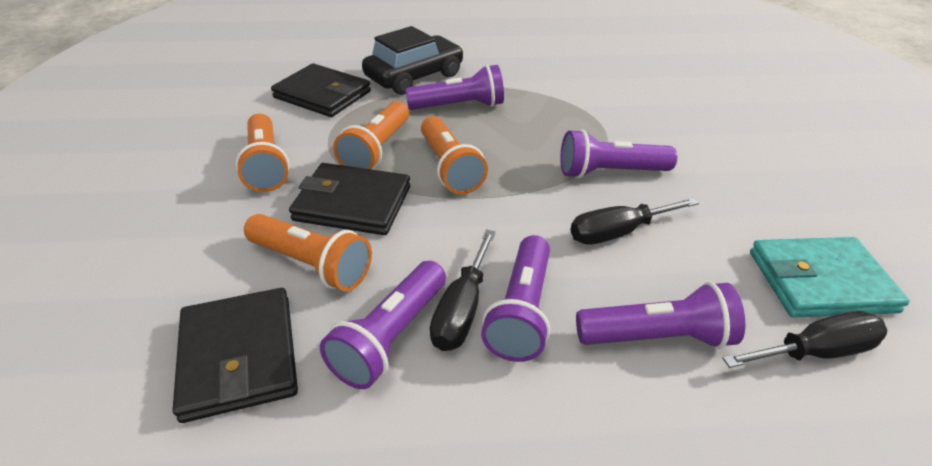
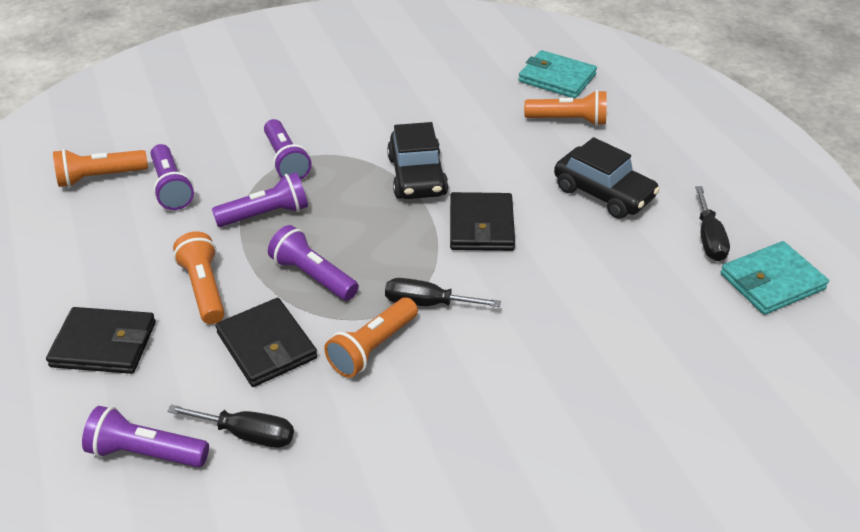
black car: 1 -> 2
turquoise wallet: 1 -> 2

